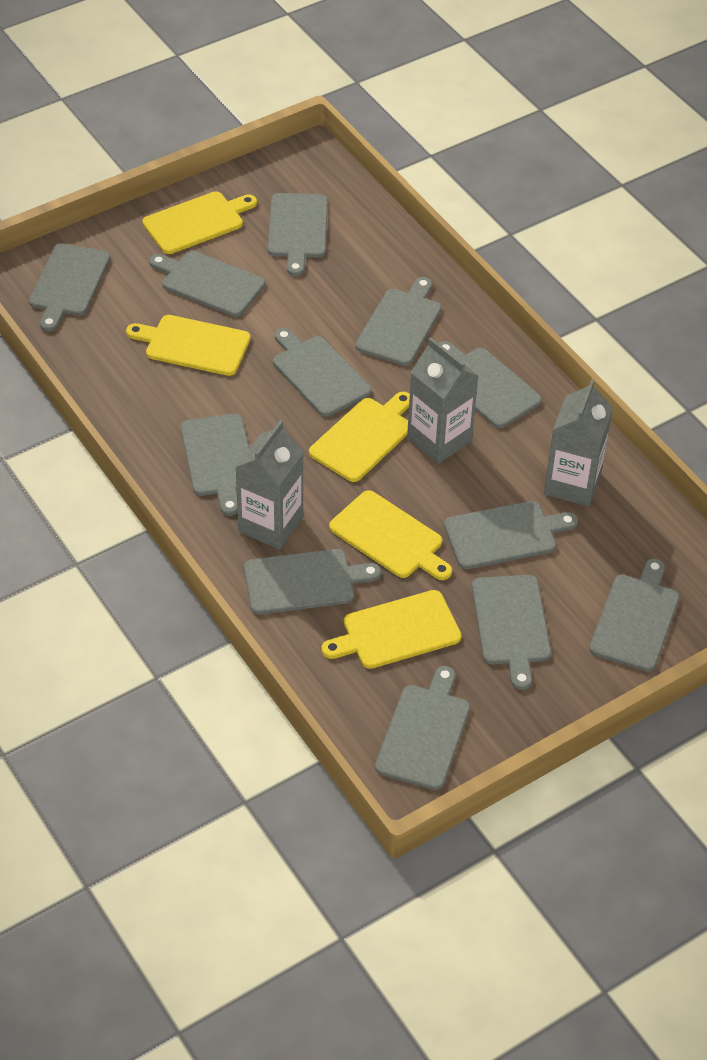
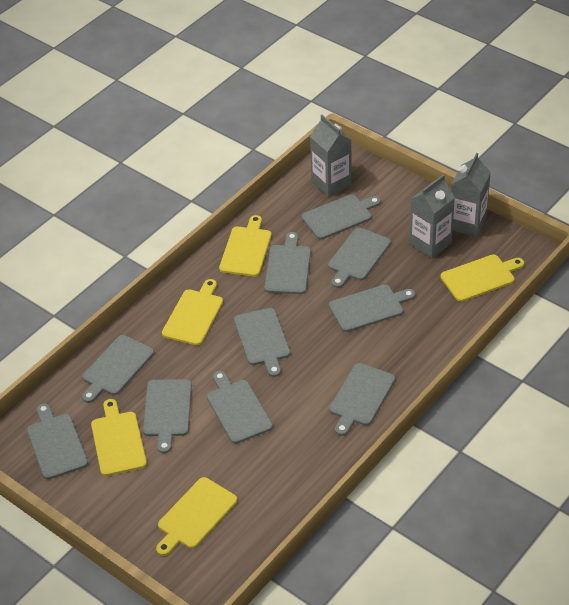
grey cutting board: 12 -> 10

